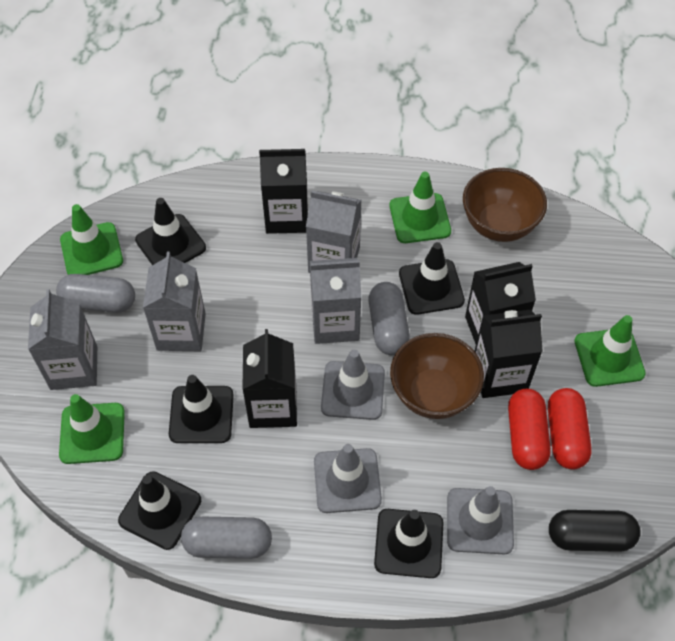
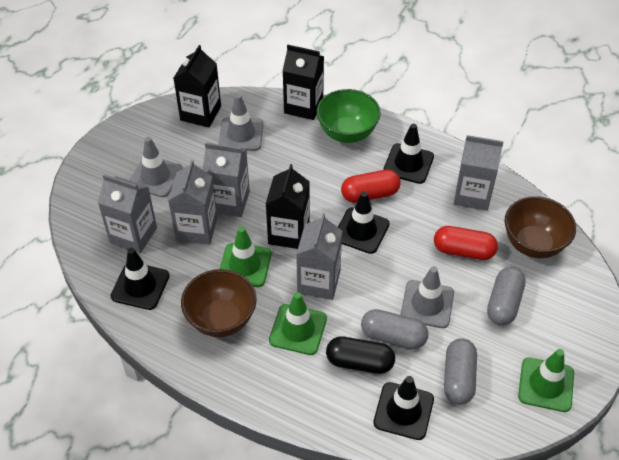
black carton: 4 -> 3
black traffic cone: 5 -> 4
green bowl: 0 -> 1
green traffic cone: 4 -> 3
grey carton: 4 -> 5

